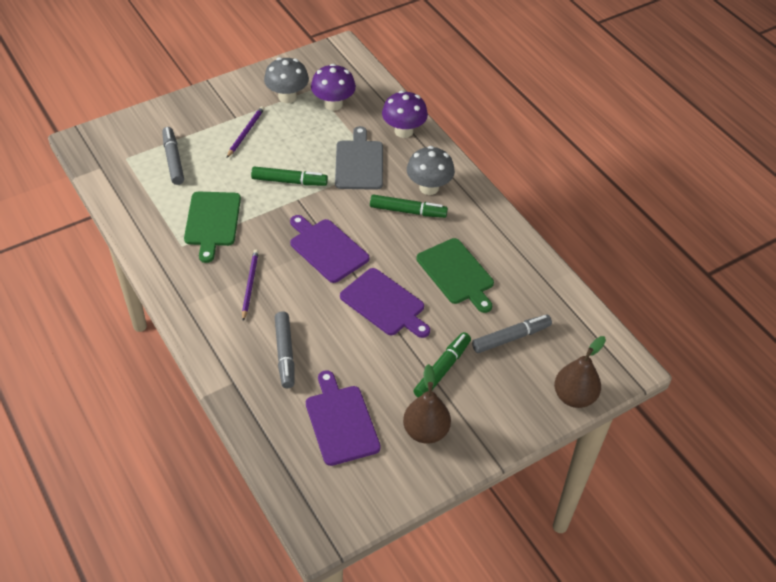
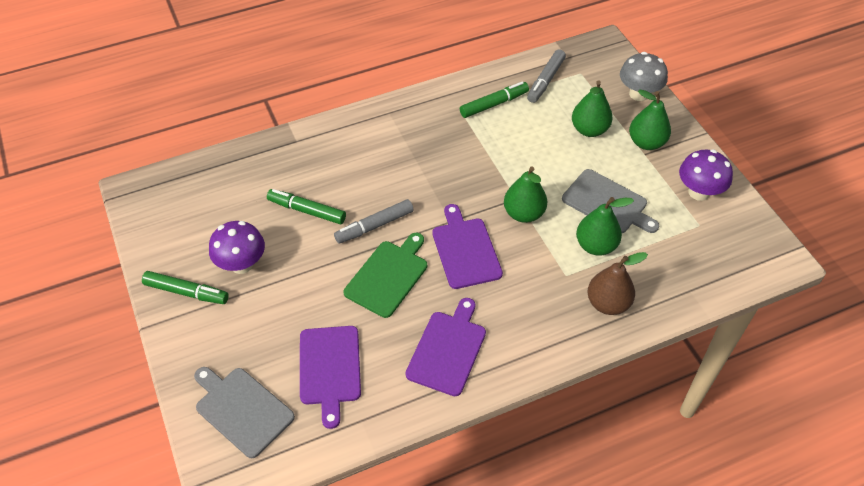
brown pear: 2 -> 1
green cutting board: 2 -> 1
green pear: 0 -> 4
grey cutting board: 1 -> 2
grey marker: 3 -> 2
grey mushroom: 2 -> 1
purple pencil: 2 -> 0

